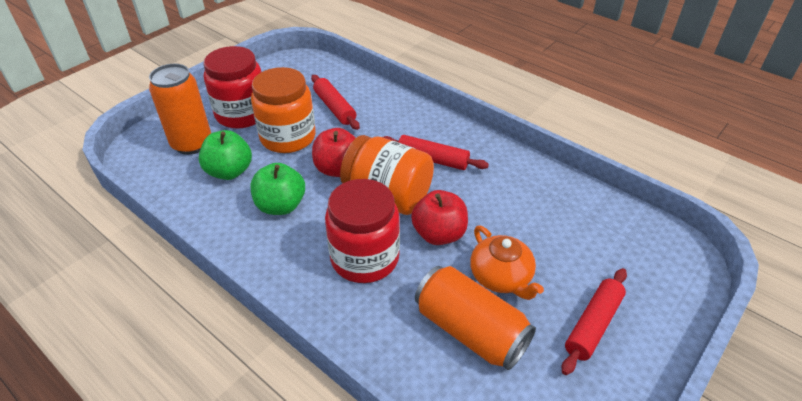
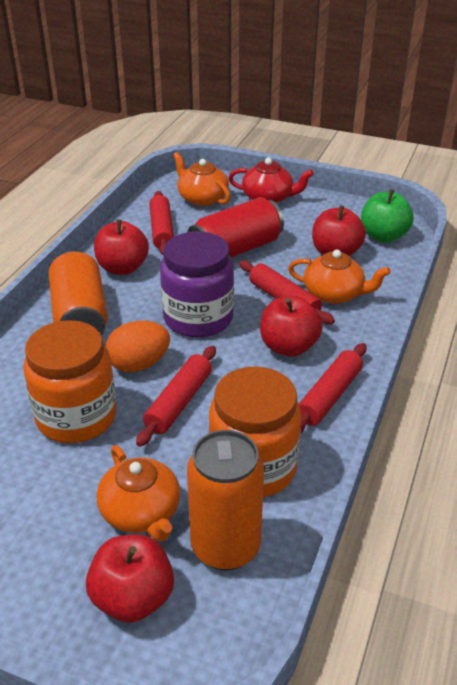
green apple: 2 -> 1
orange egg: 0 -> 1
orange teapot: 1 -> 3
purple jar: 0 -> 1
red apple: 2 -> 4
red can: 0 -> 1
red jar: 2 -> 0
red rolling pin: 3 -> 4
red teapot: 0 -> 1

